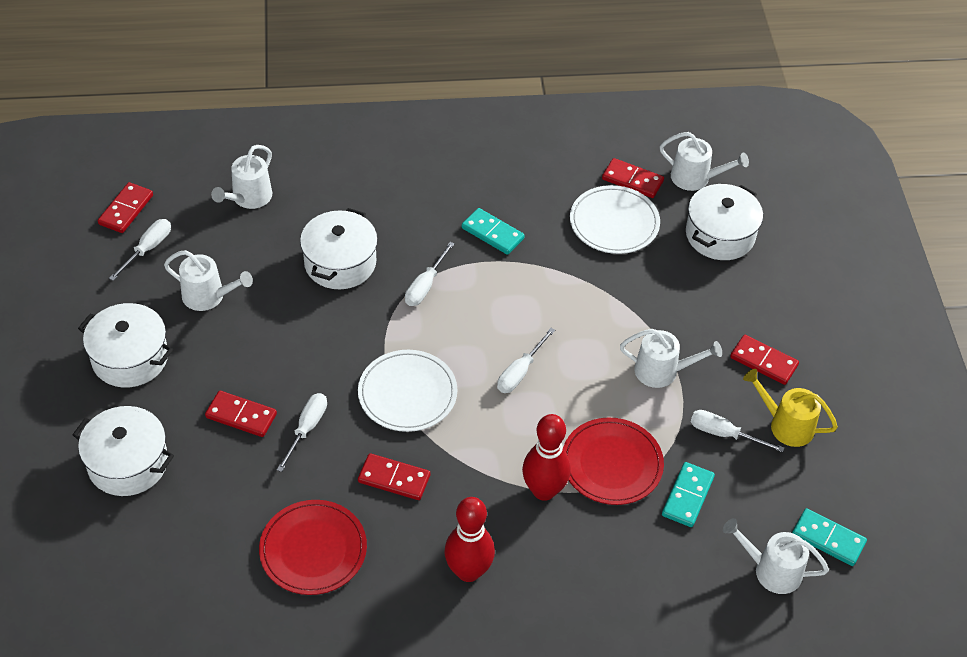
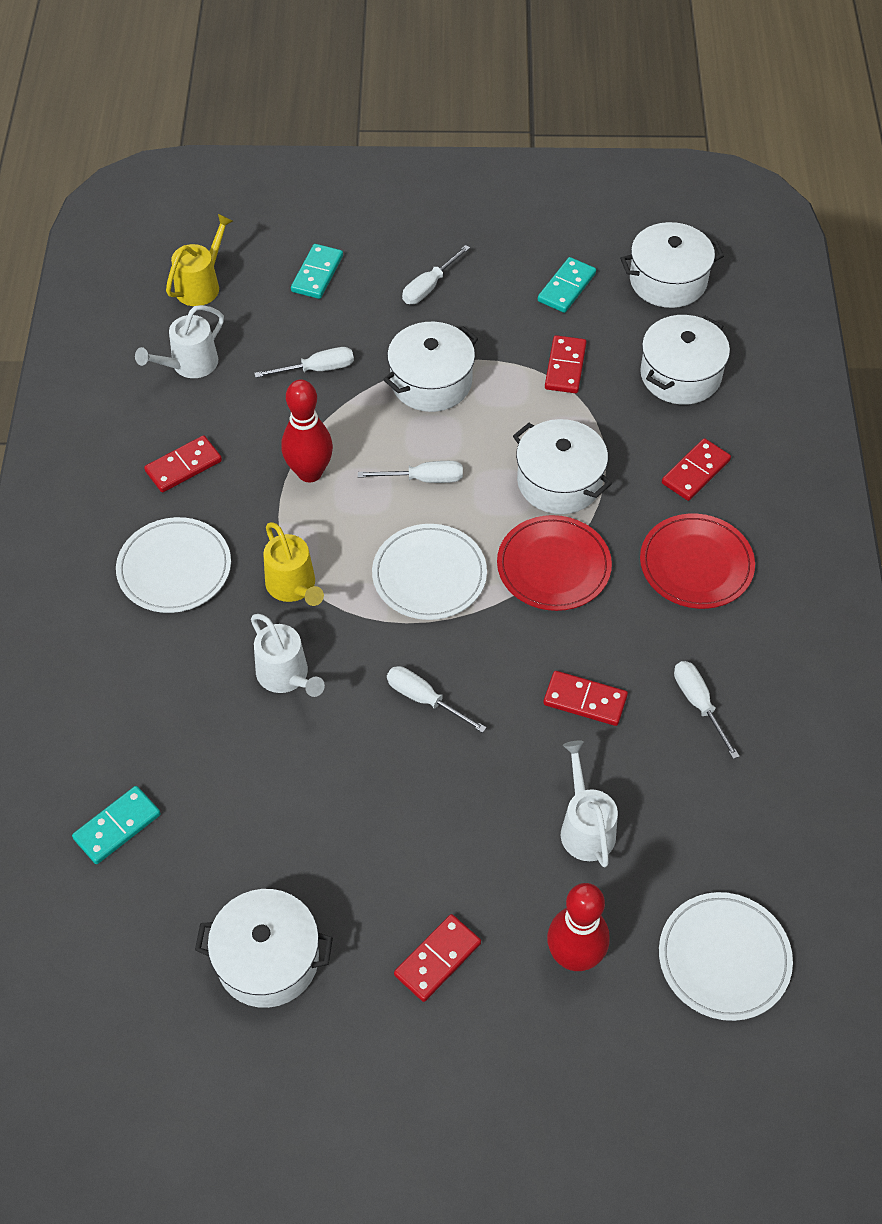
white plate: 2 -> 3
white pot: 4 -> 5
white watering can: 5 -> 3
yellow watering can: 1 -> 2

